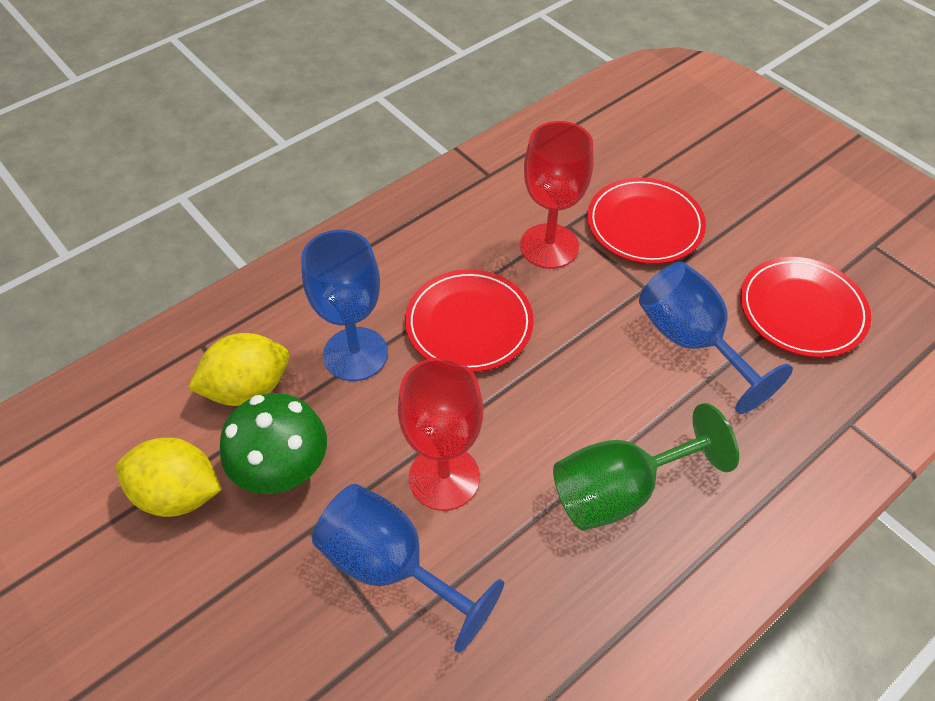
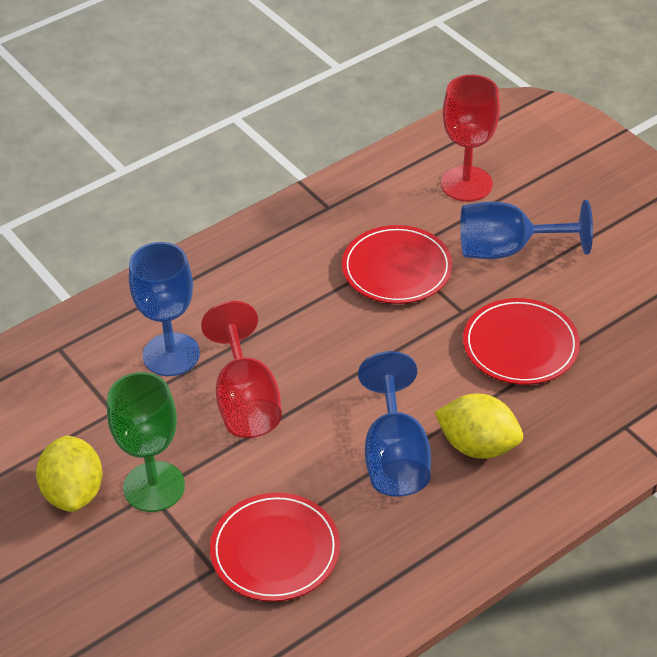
green mushroom: 1 -> 0

